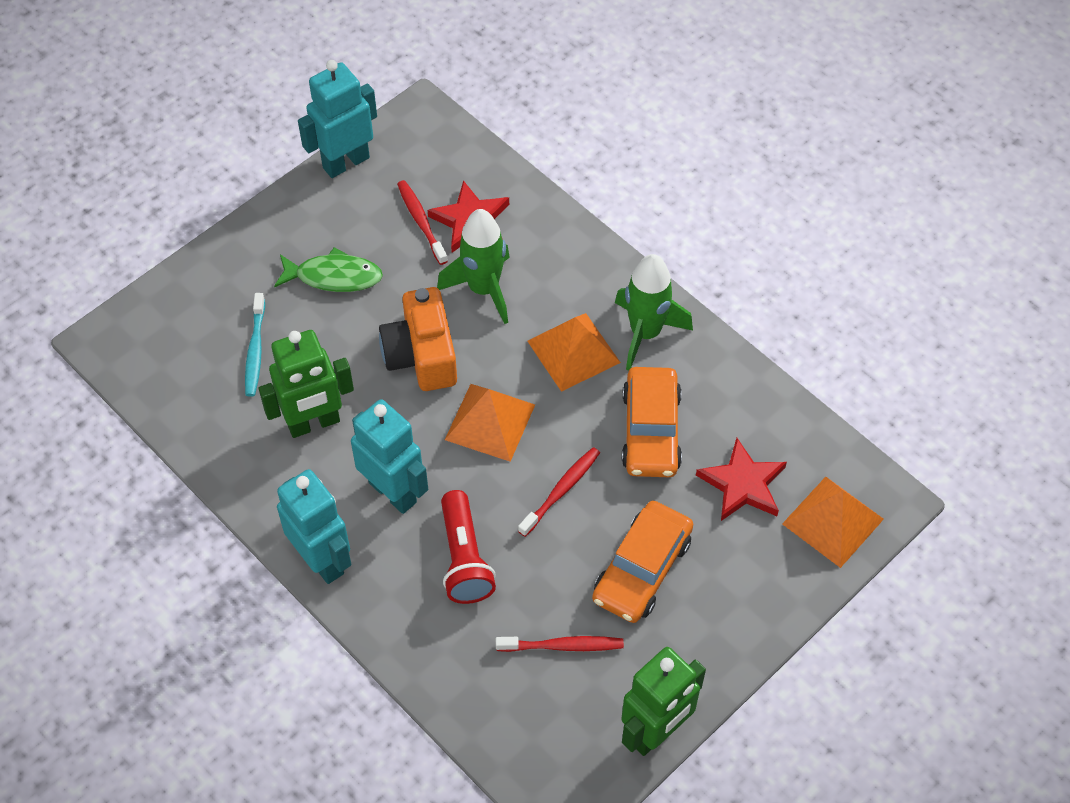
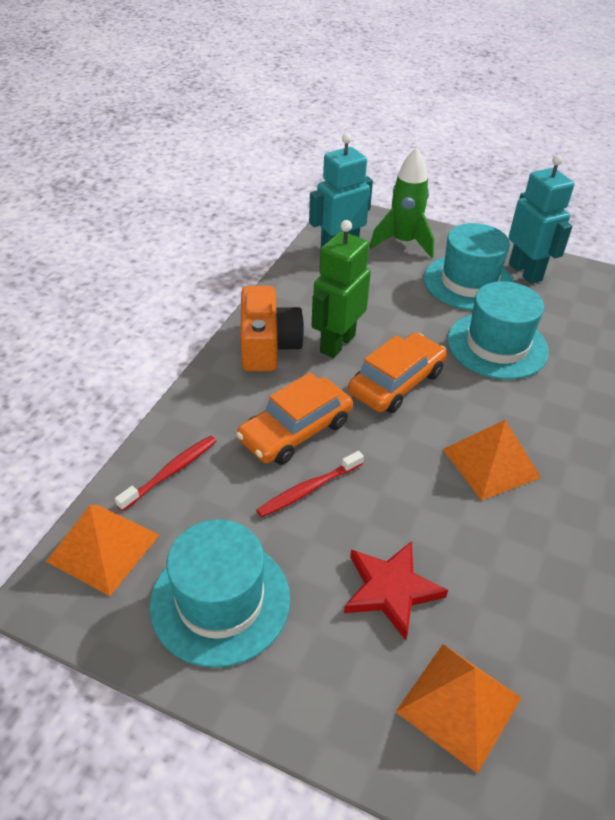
green fish: 1 -> 0
green robot: 2 -> 1
green rocket: 2 -> 1
red flashlight: 1 -> 0
red star: 2 -> 1
red toothbrush: 3 -> 2
turquoise hat: 0 -> 3
turquoise robot: 3 -> 2
turquoise toothbrush: 1 -> 0

